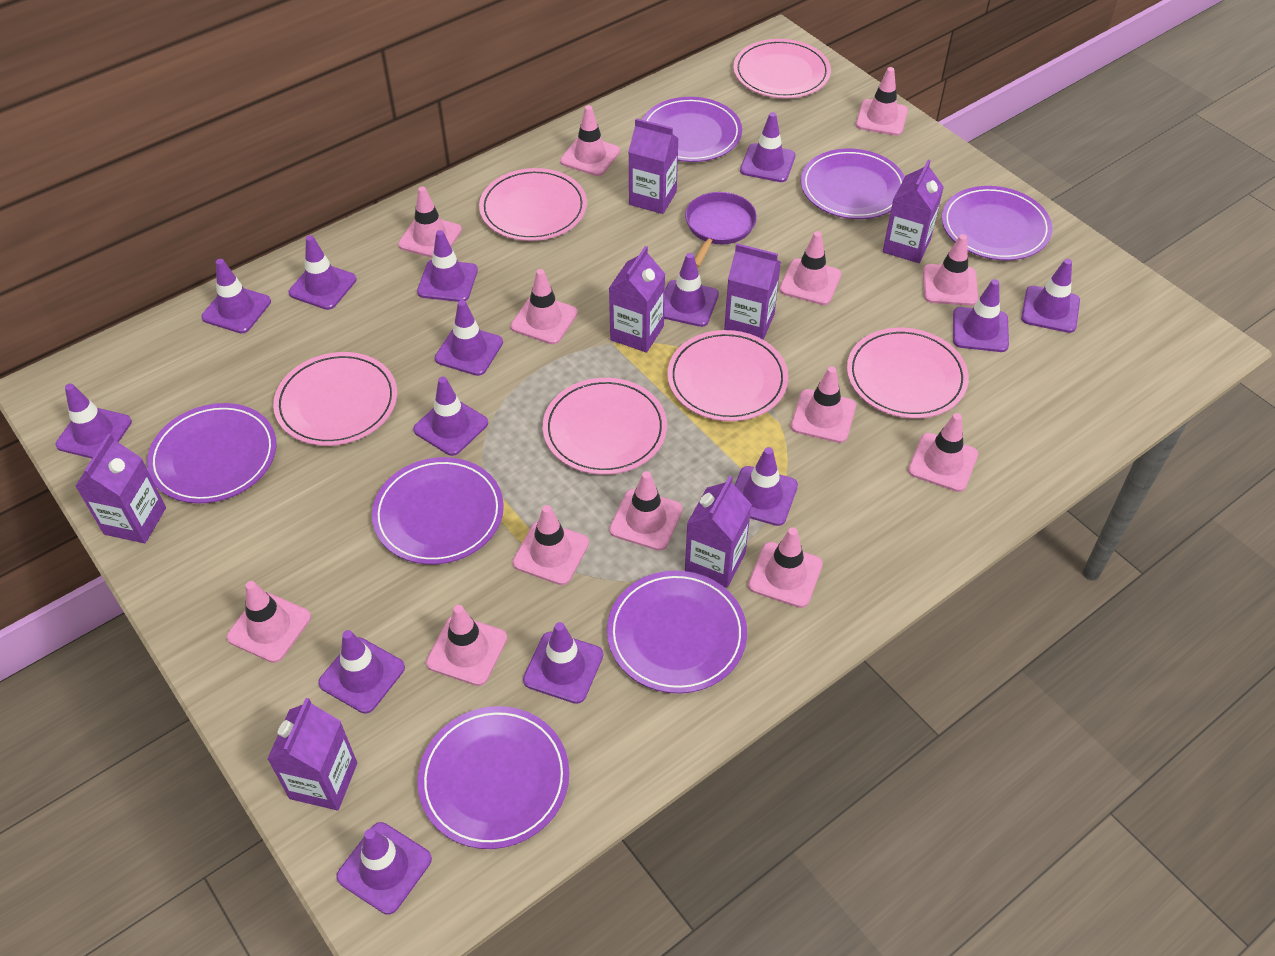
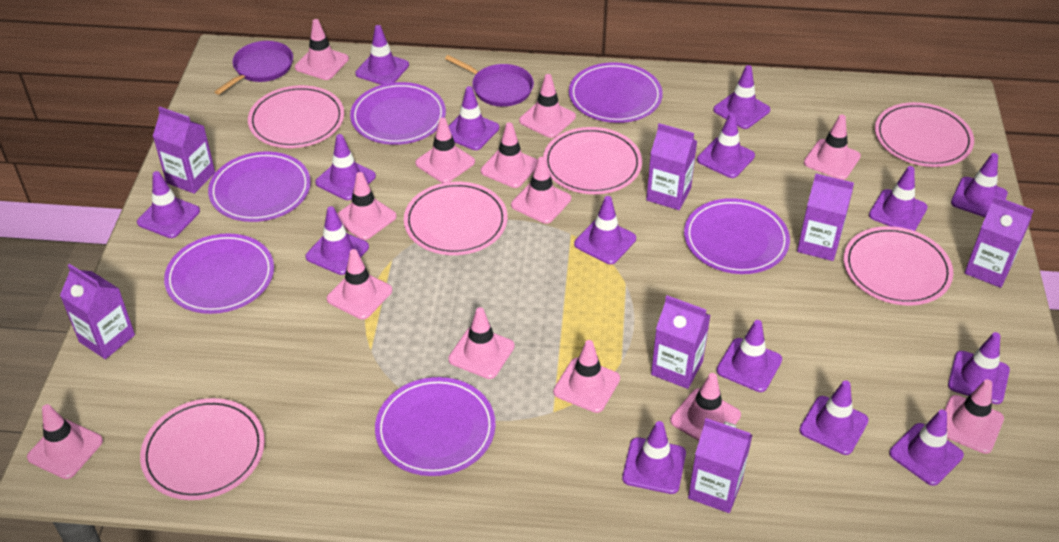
purple pan: 1 -> 2
purple plate: 7 -> 6
purple traffic cone: 14 -> 15

